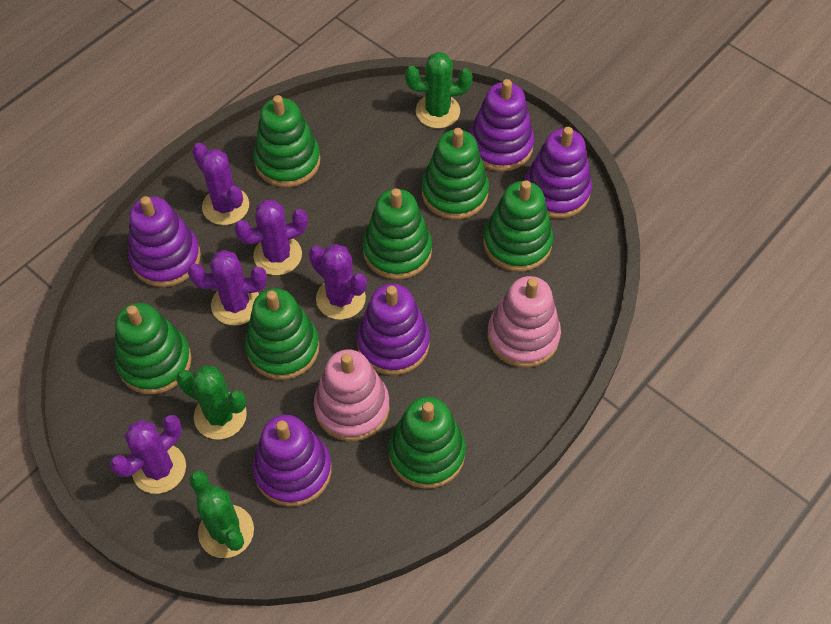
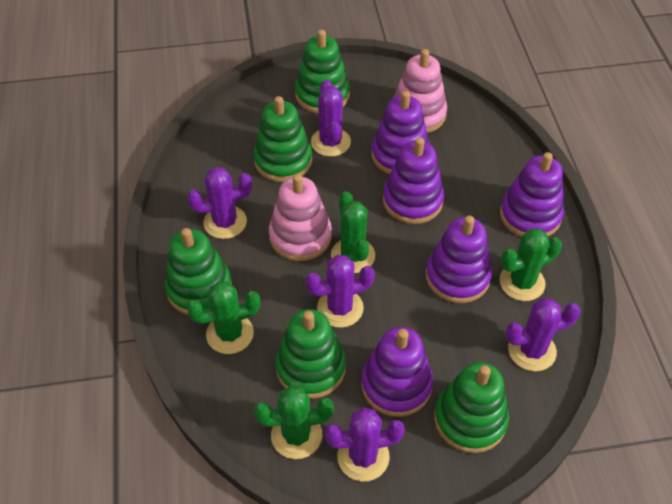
green cactus: 3 -> 4
green stacking toy: 7 -> 5

